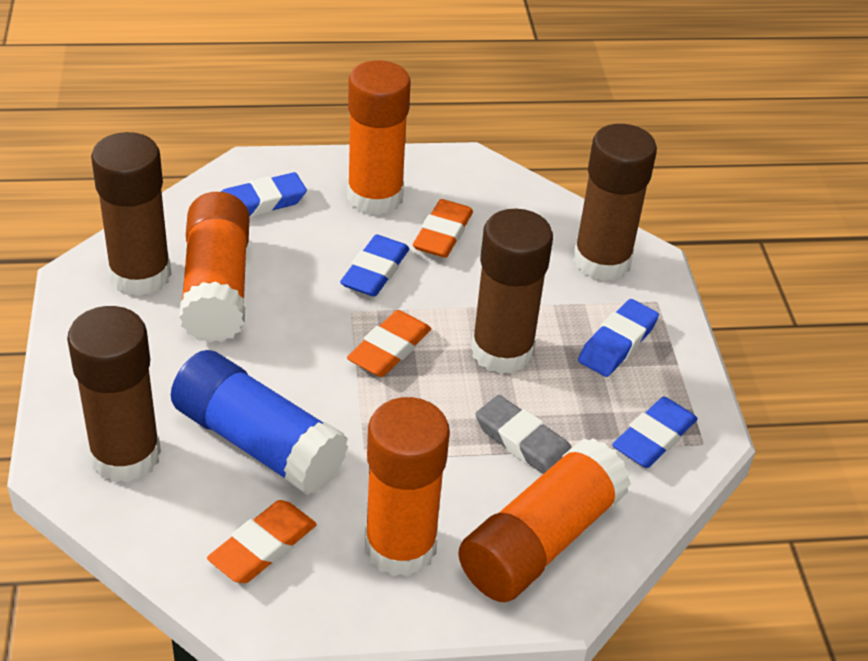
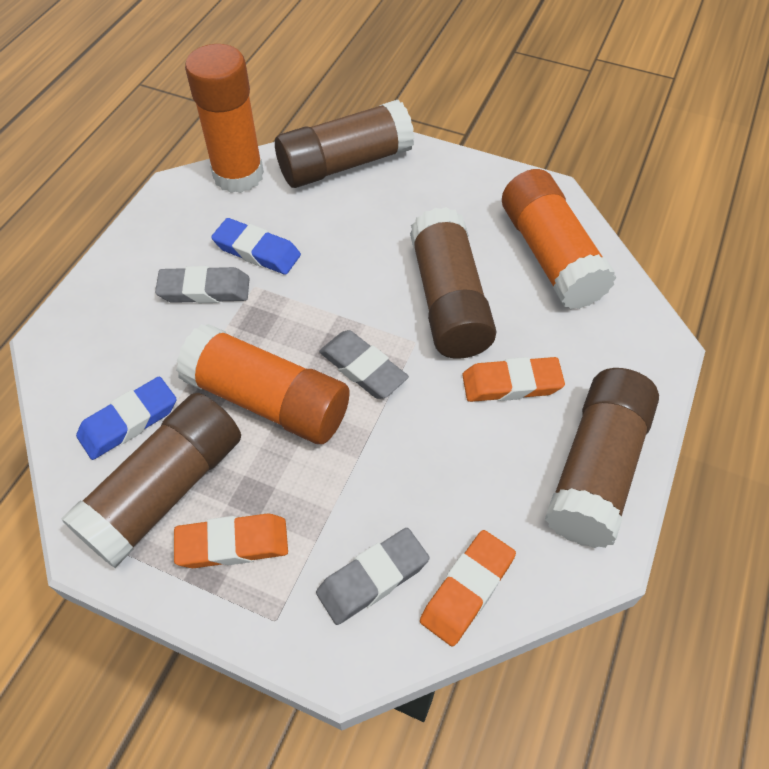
blue eraser: 4 -> 2
blue glue stick: 1 -> 0
grey eraser: 1 -> 3
orange glue stick: 4 -> 3

